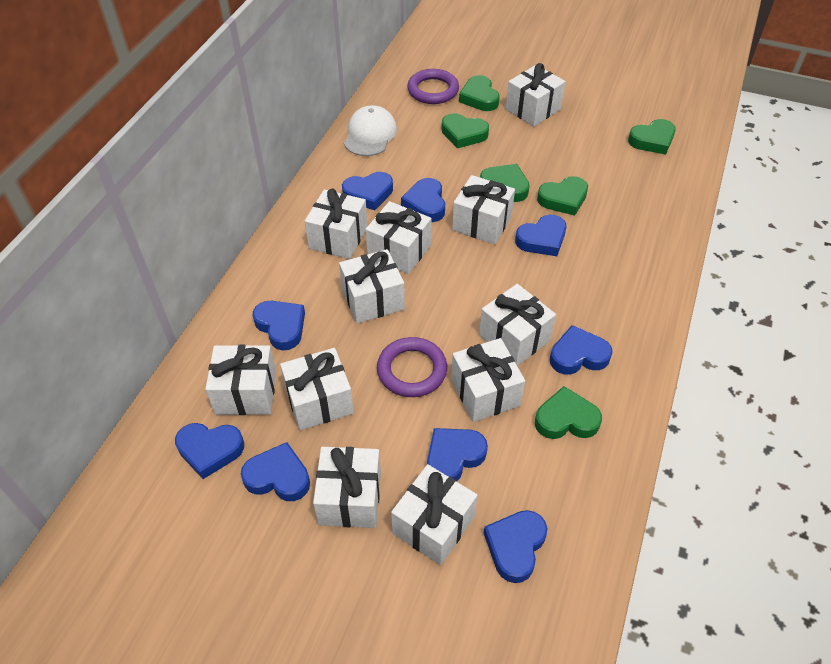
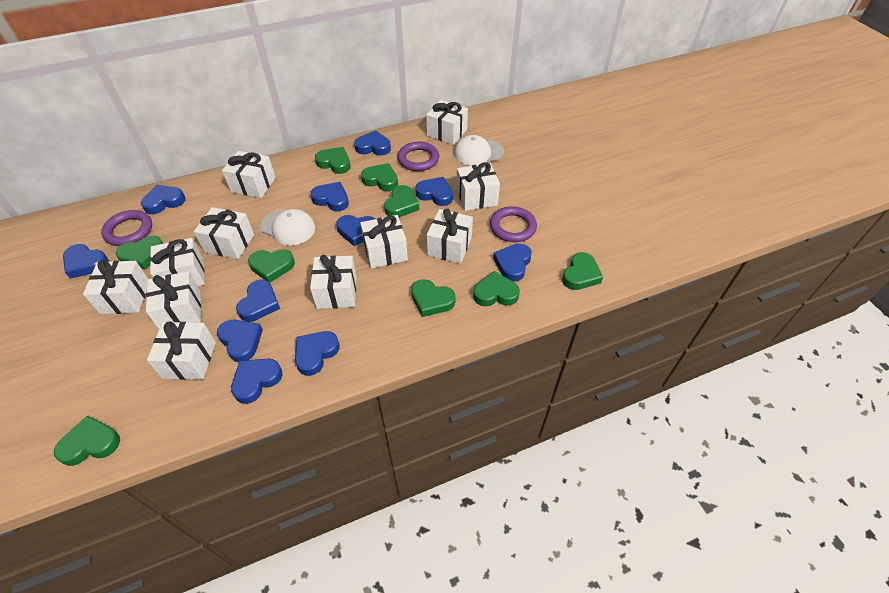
blue heart: 9 -> 11
green heart: 6 -> 9
purple ring: 2 -> 3
white cap: 1 -> 2

